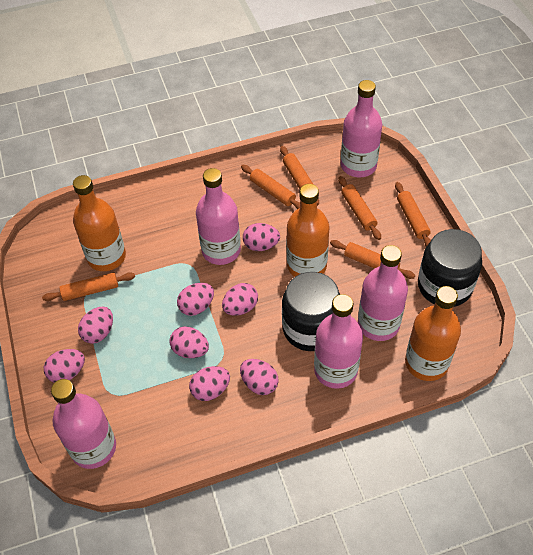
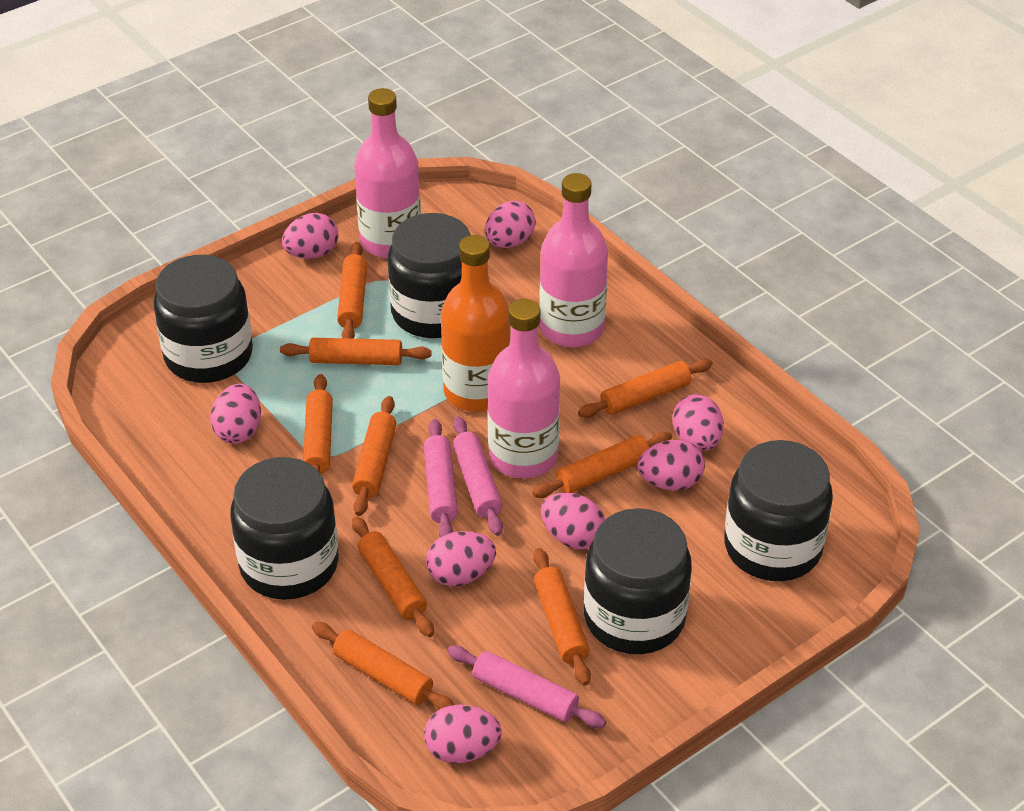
black jar: 2 -> 5
orange bottle: 3 -> 1
orange rolling pin: 6 -> 9
pink bottle: 5 -> 3
pink rolling pin: 0 -> 3

